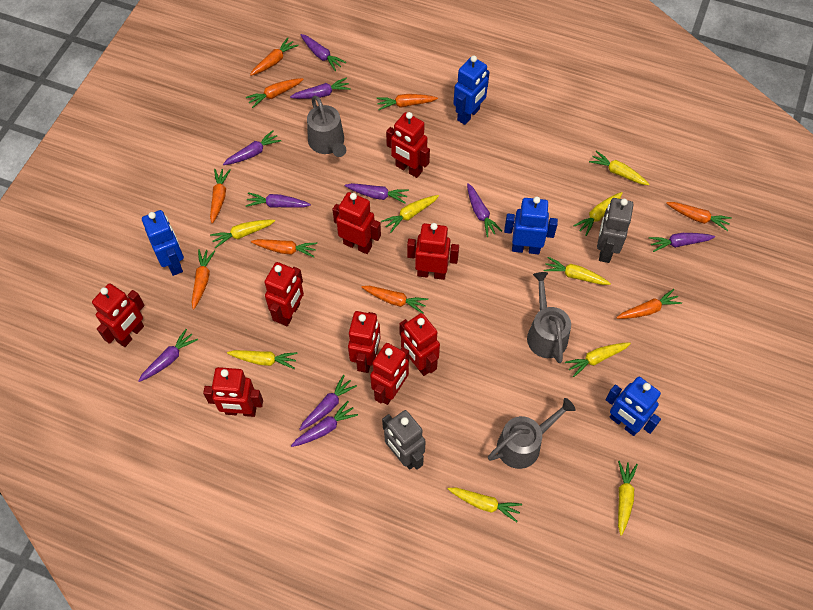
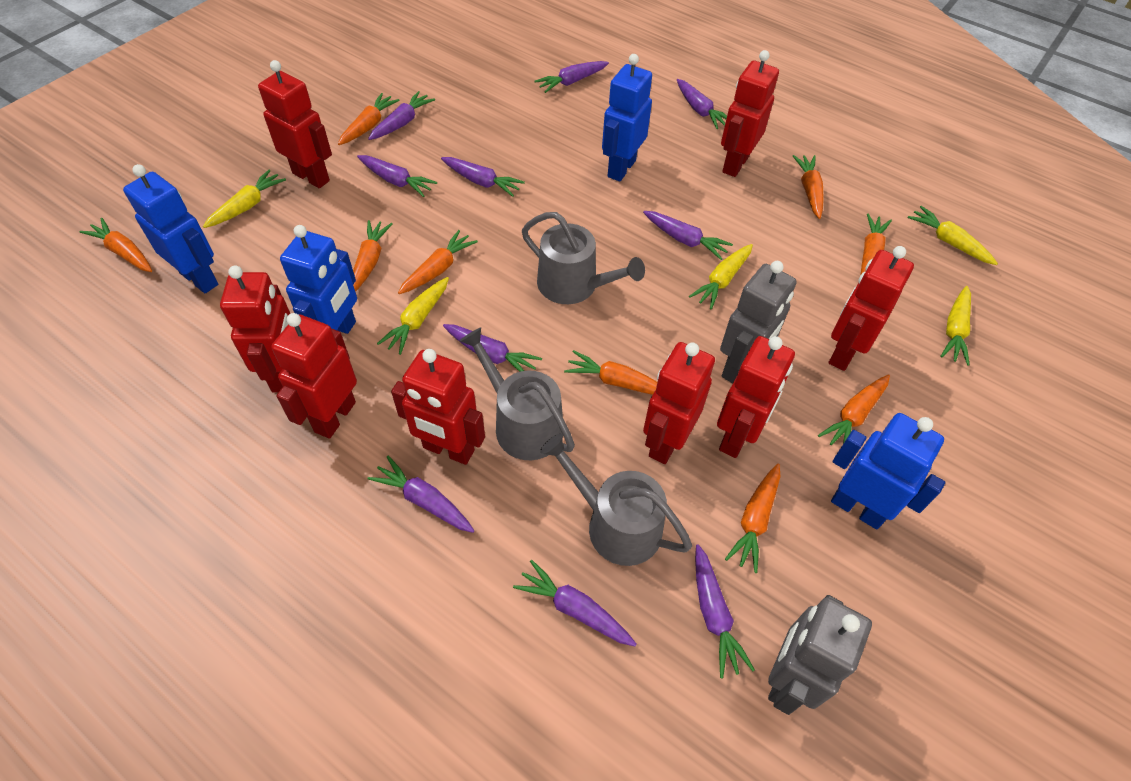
red robot: 9 -> 8
yellow carrot: 9 -> 5

